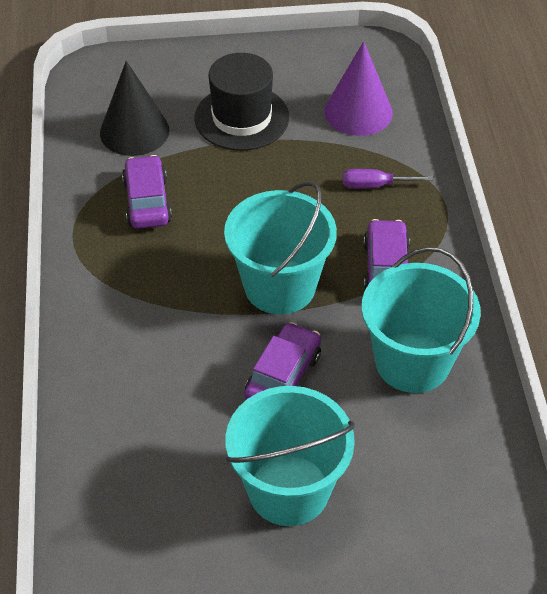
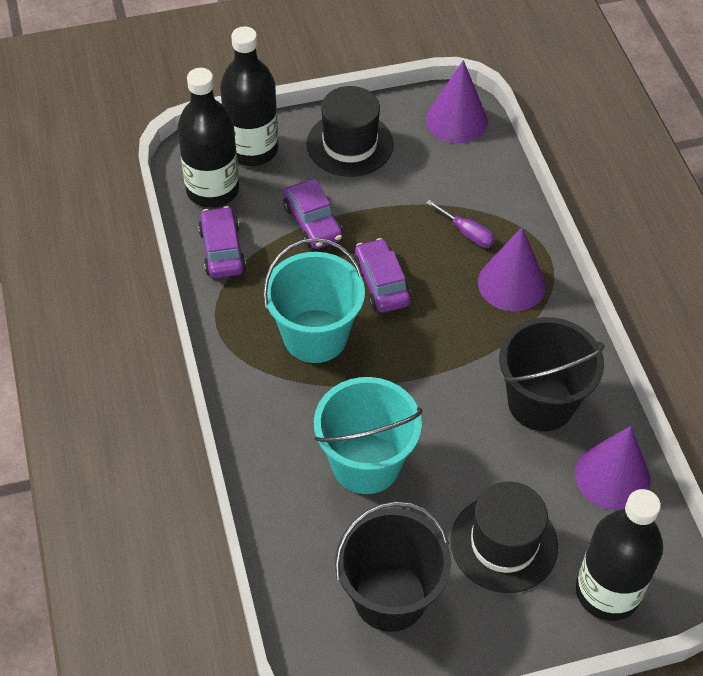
black bottle: 0 -> 3
black bucket: 0 -> 2
black cone: 1 -> 0
black hat: 1 -> 2
purple cone: 1 -> 3
turquoise bucket: 3 -> 2

